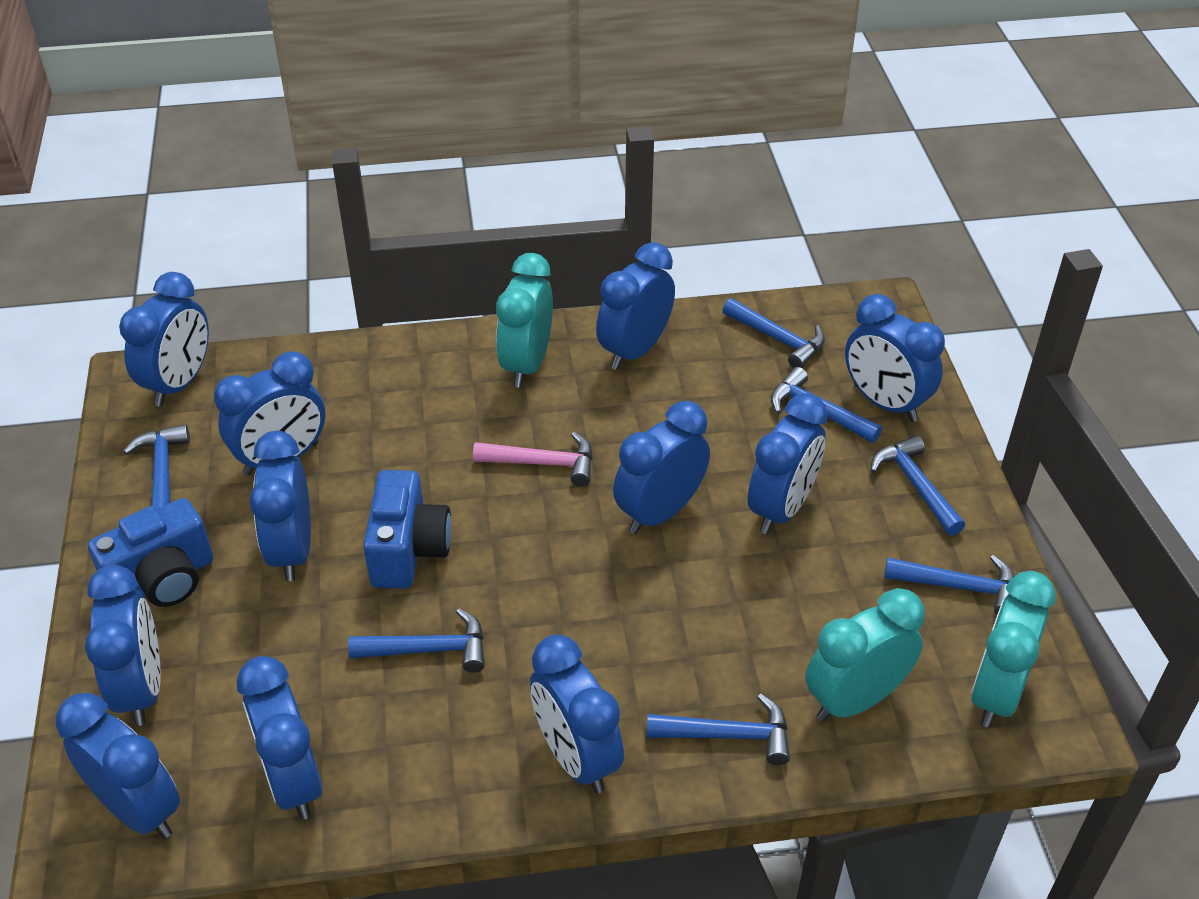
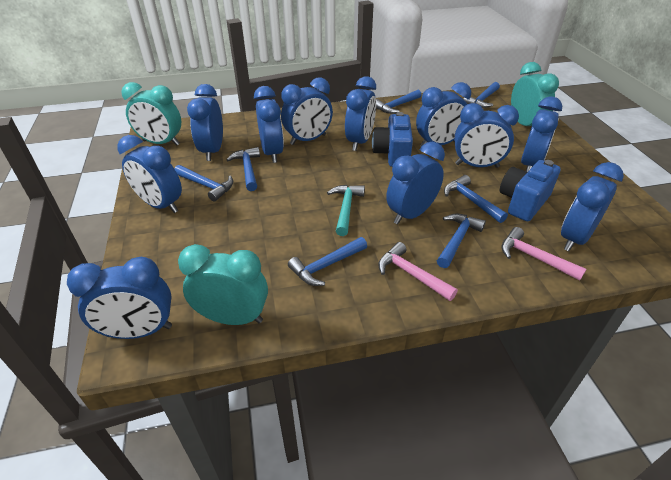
pink hammer: 1 -> 2
turquoise hammer: 0 -> 1

